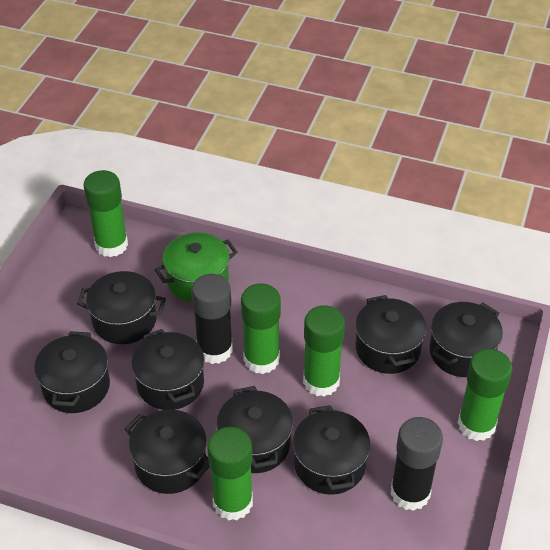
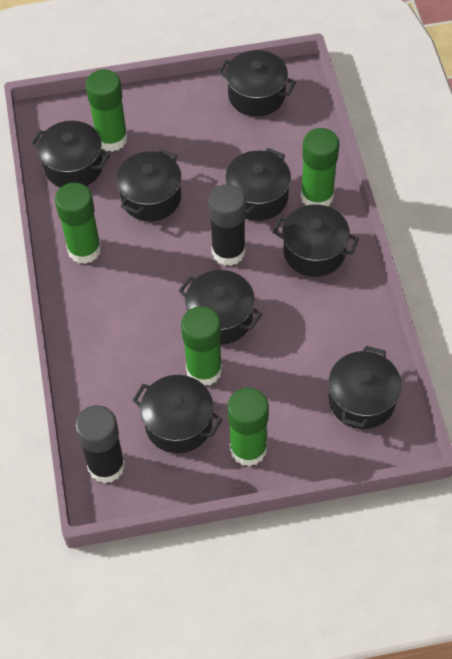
green pot: 1 -> 0

